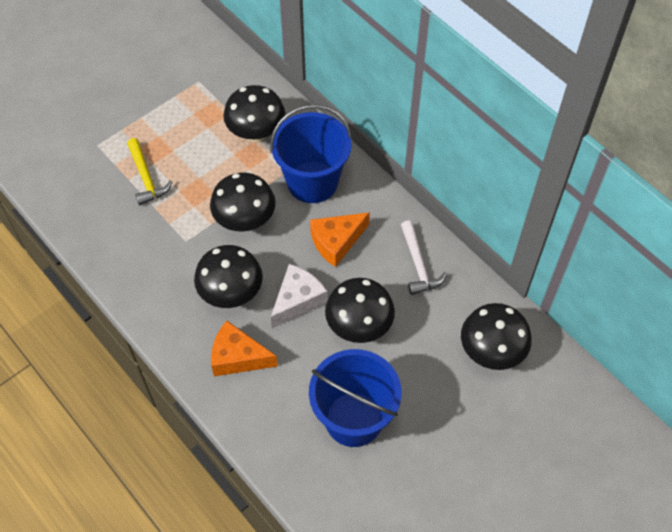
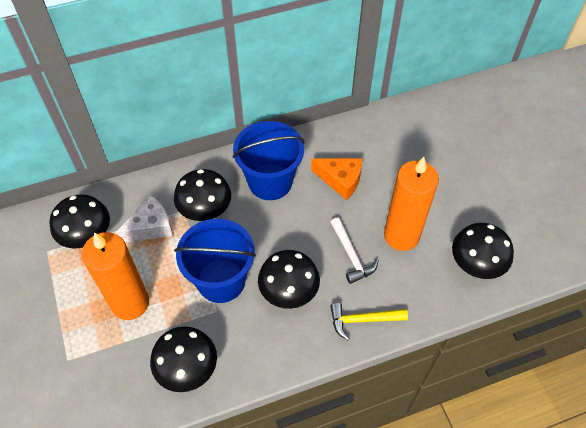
orange candle: 0 -> 2
orange cheese: 2 -> 1

